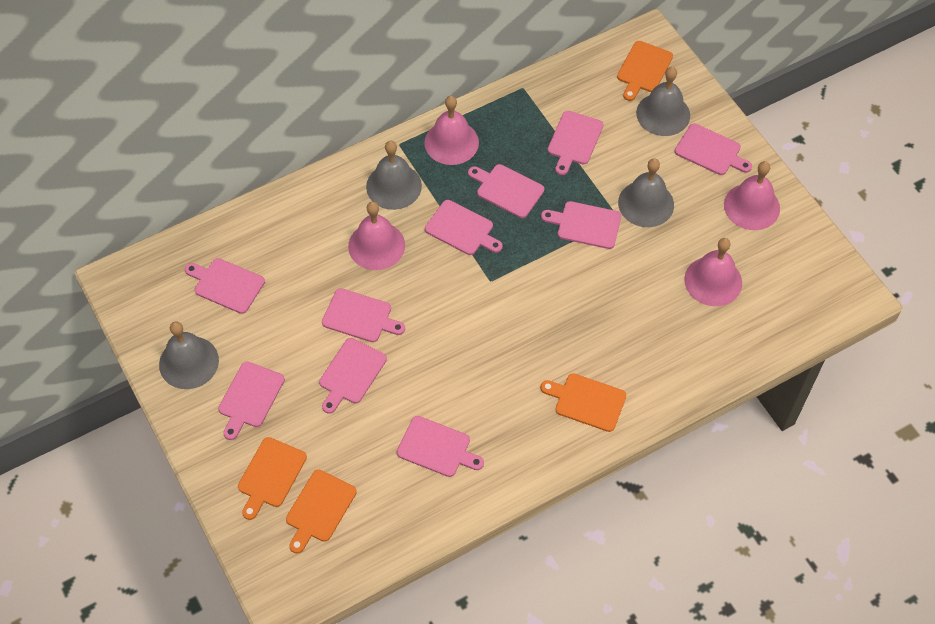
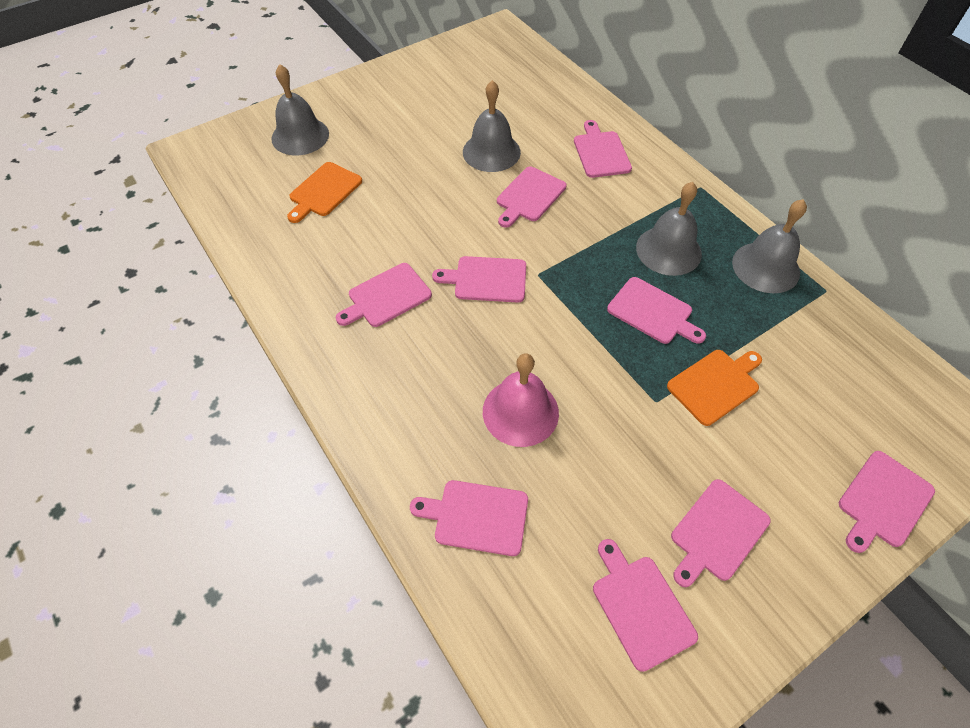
orange cutting board: 4 -> 2
pink bell: 4 -> 1
pink cutting board: 10 -> 9

